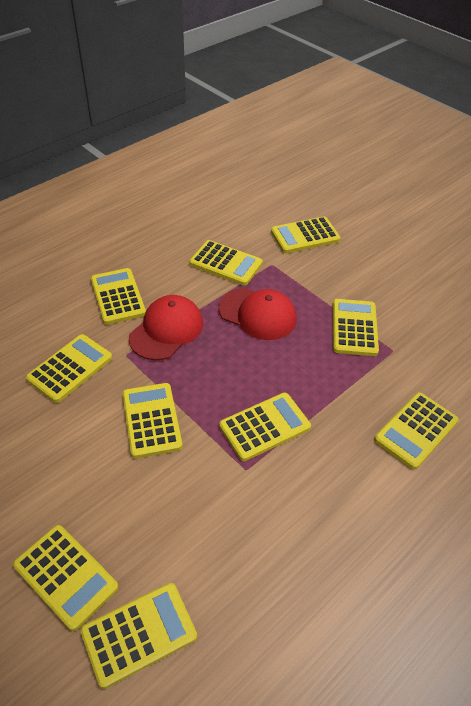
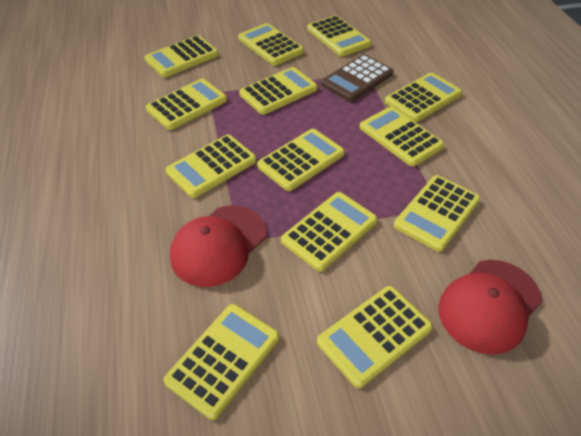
brown calculator: 0 -> 1
yellow calculator: 10 -> 13

